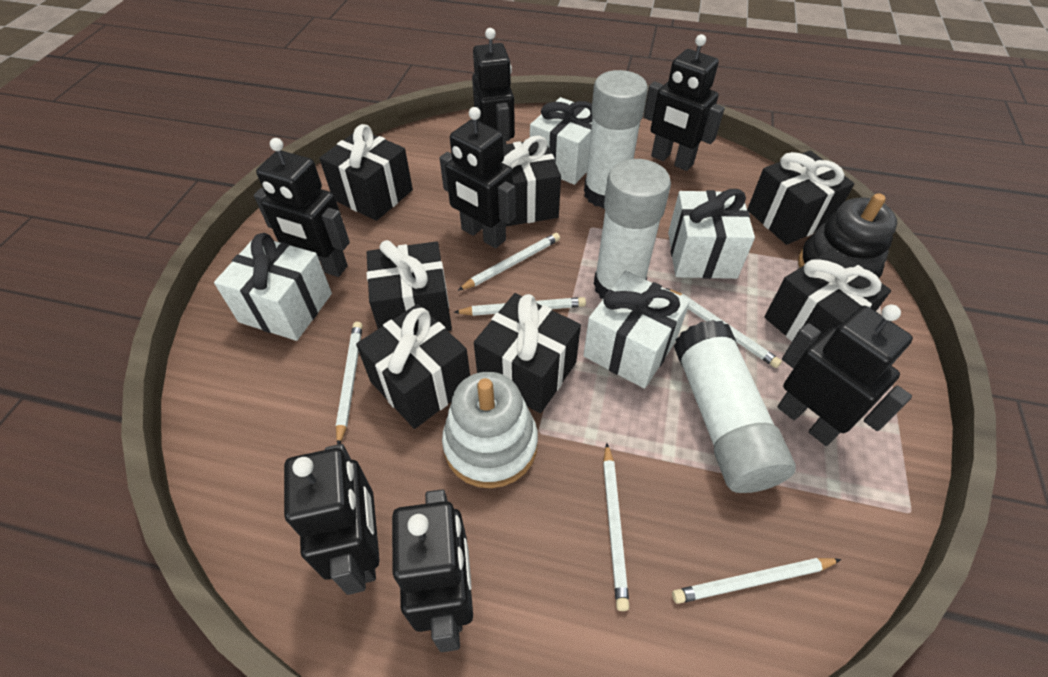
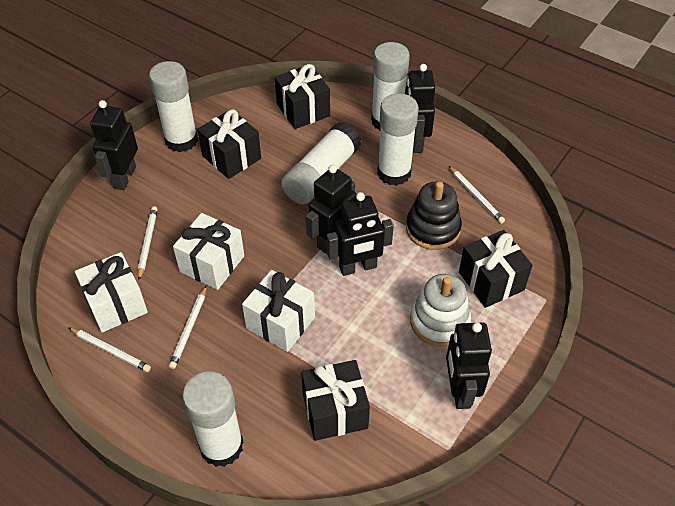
black gift: 7 -> 4
black robot: 7 -> 5
white gift: 4 -> 3
white glue stick: 3 -> 5
white pencil: 6 -> 4

